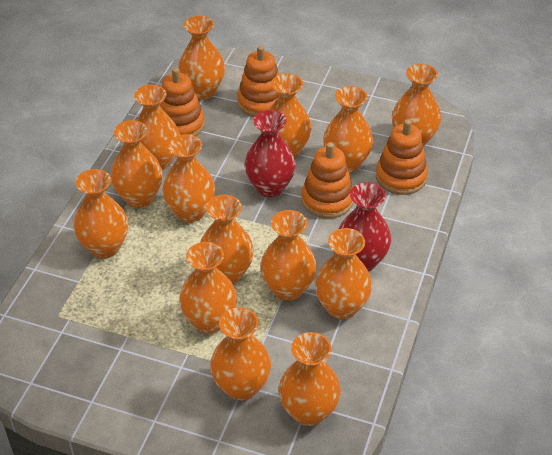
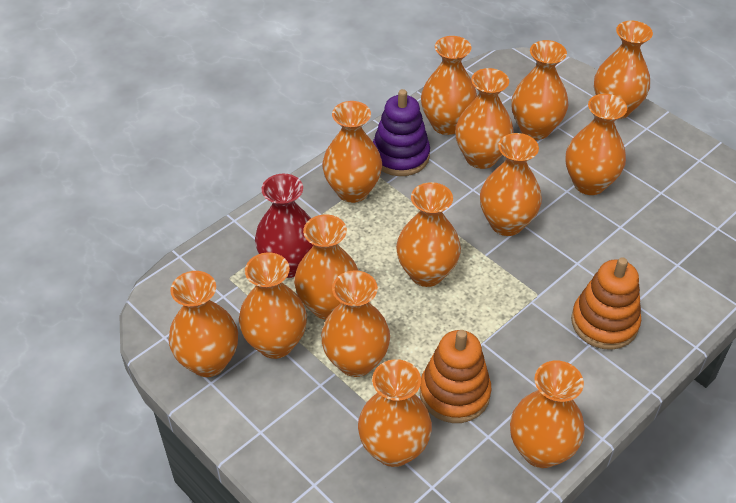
orange stacking toy: 4 -> 2
purple stacking toy: 0 -> 1
red vase: 2 -> 1

